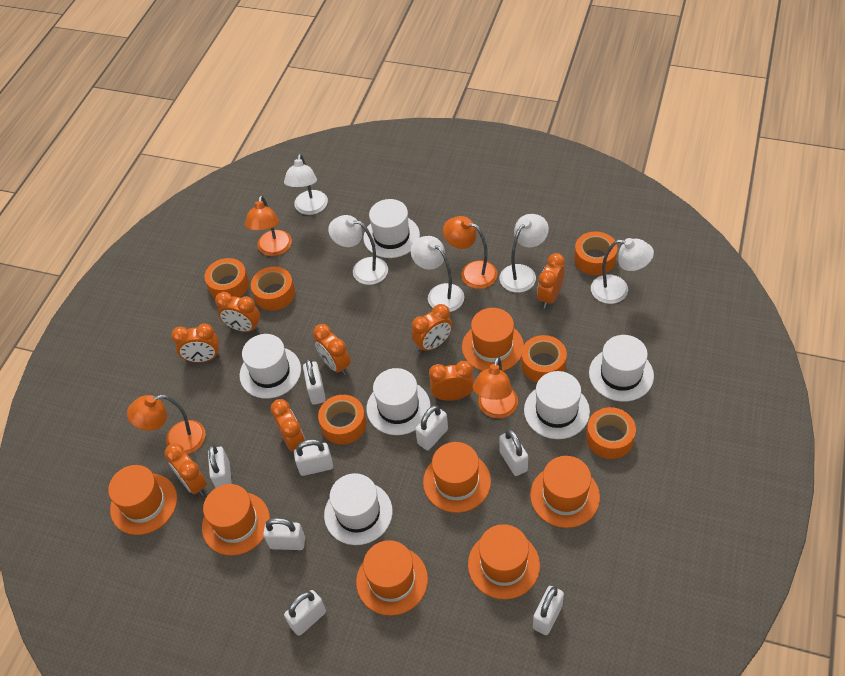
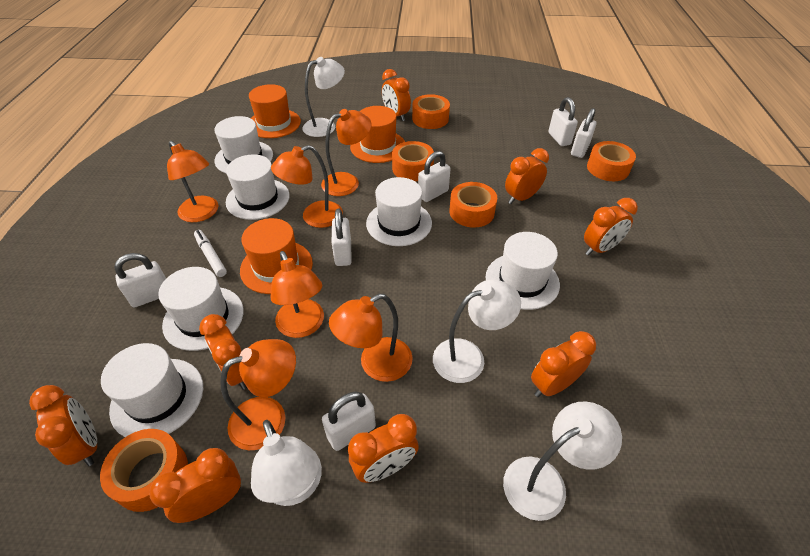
orange hat: 7 -> 3
orange lamp: 4 -> 6
orange tape: 6 -> 5
white lamp: 5 -> 4
white marker: 0 -> 1
white padlock: 8 -> 6

